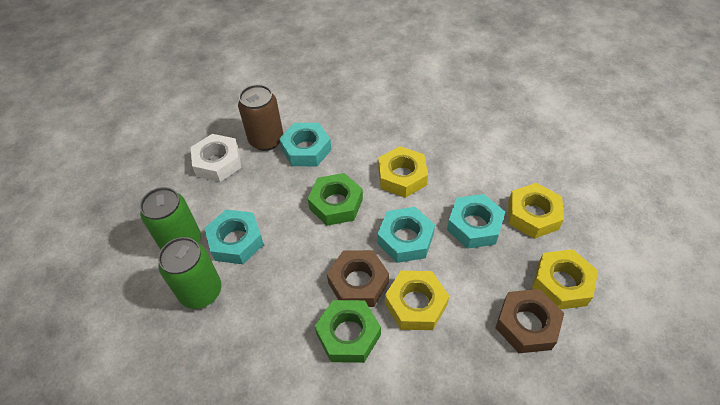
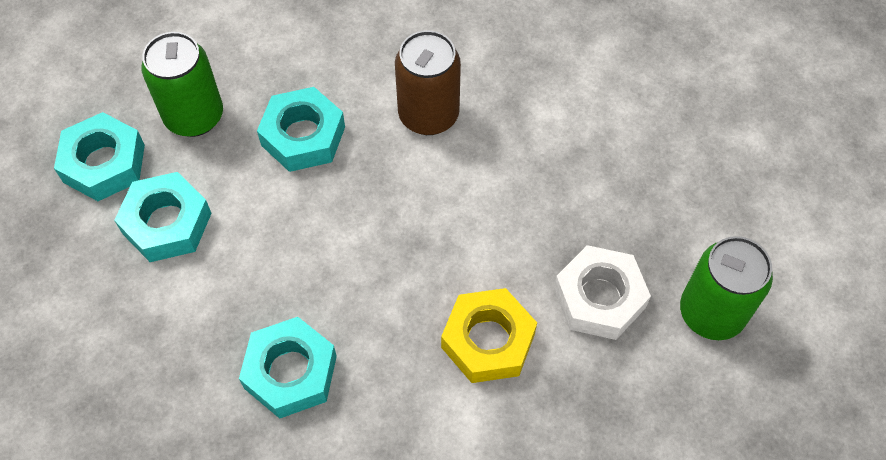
brown nut: 2 -> 0
green nut: 2 -> 0
yellow nut: 4 -> 1

